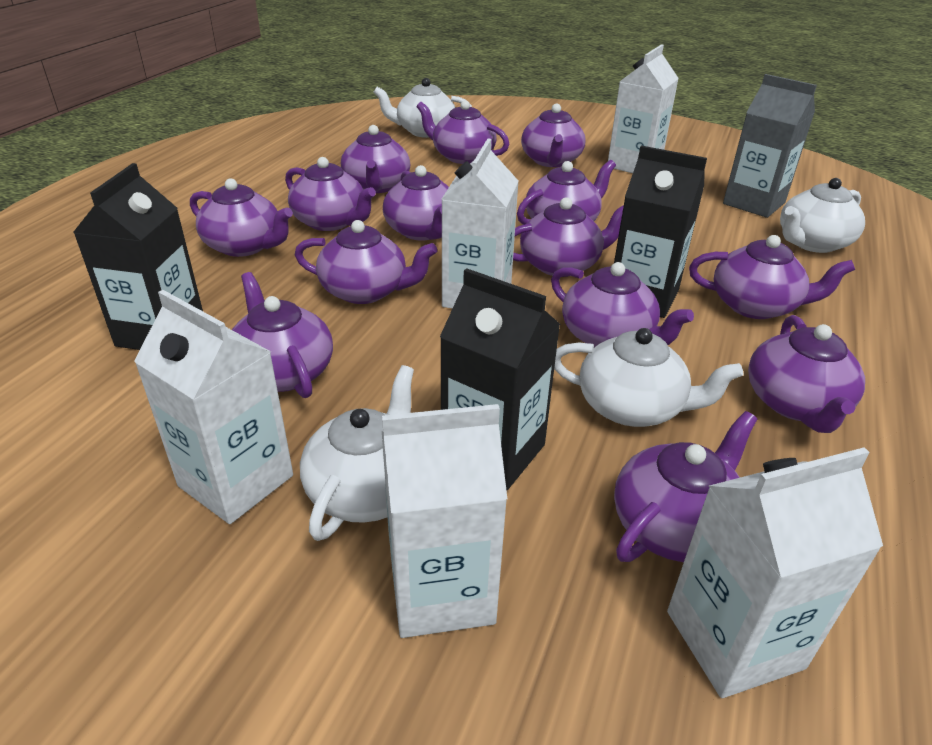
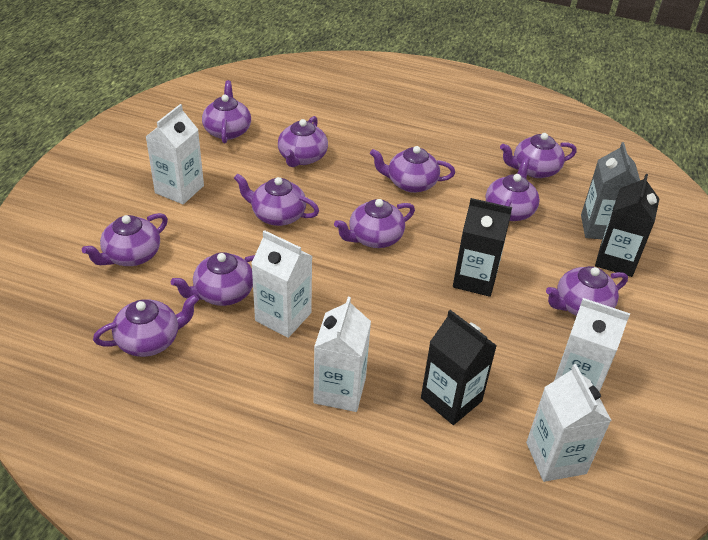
purple teapot: 14 -> 11
white teapot: 4 -> 0

